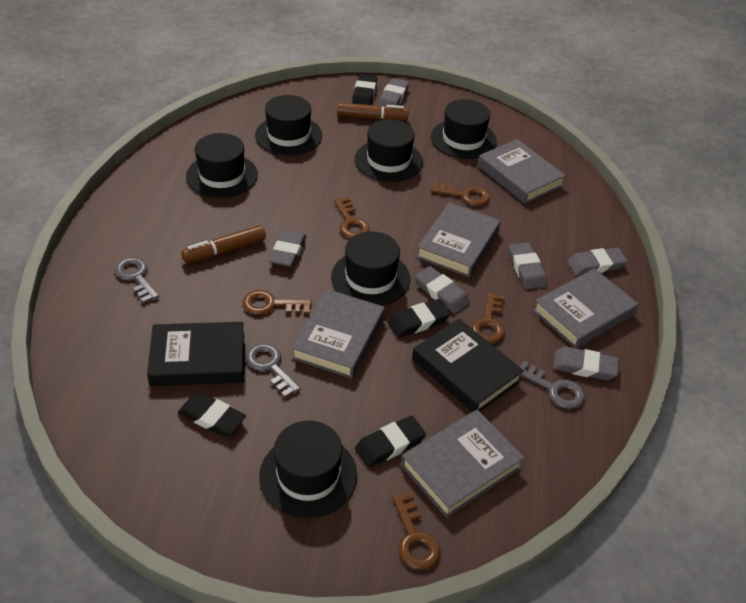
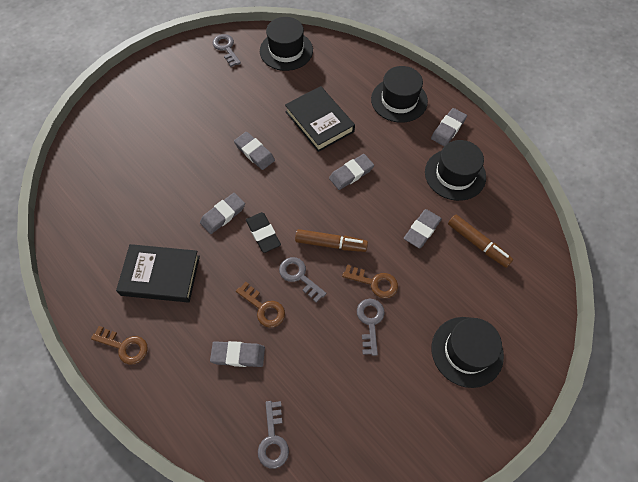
black eraser: 4 -> 1
black hat: 6 -> 4
brown key: 5 -> 3
grey book: 5 -> 0
grey key: 3 -> 4

